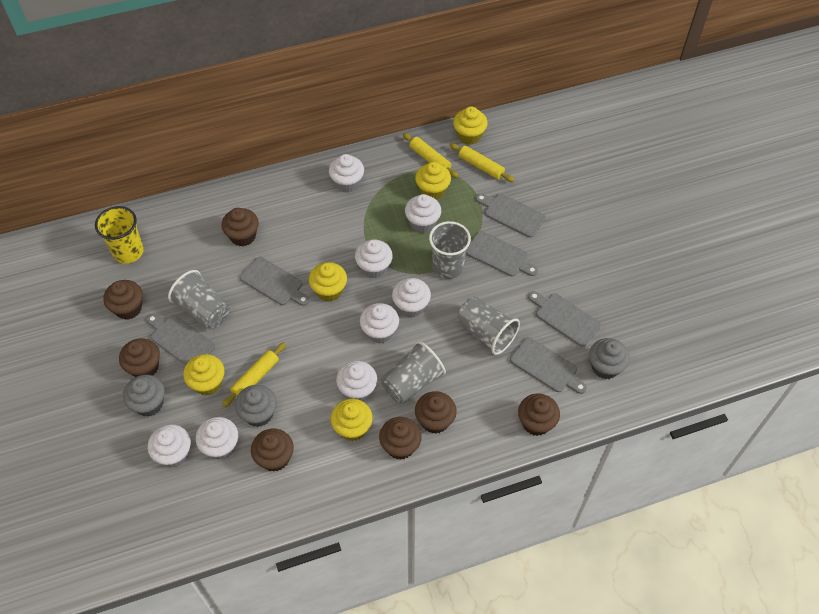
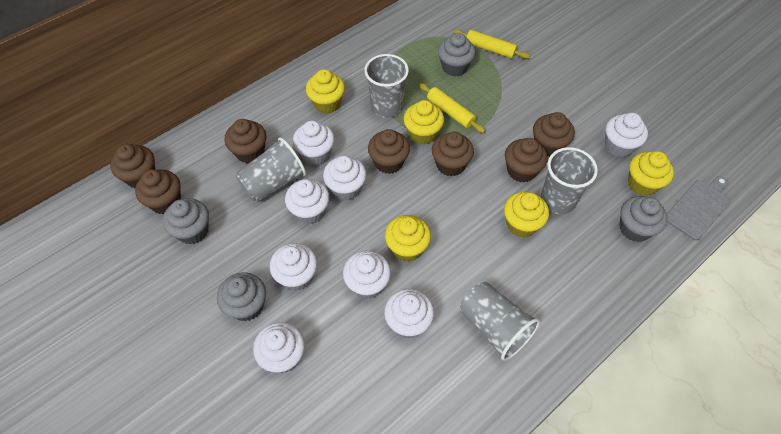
grey cupcake: 3 -> 4
grey cutting board: 6 -> 1
yellow cup: 1 -> 0
yellow rolling pin: 3 -> 2

